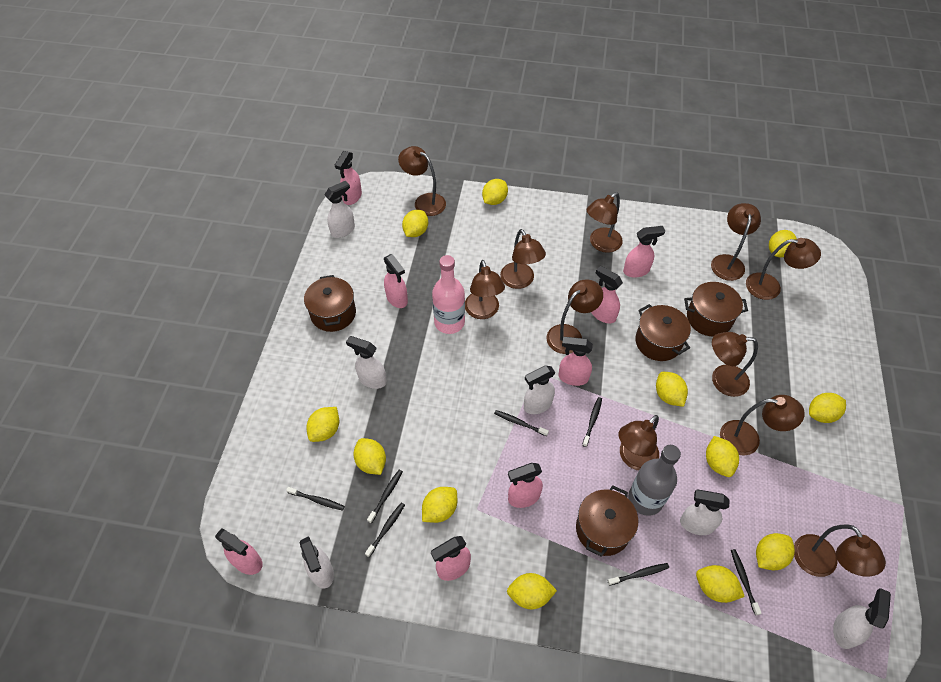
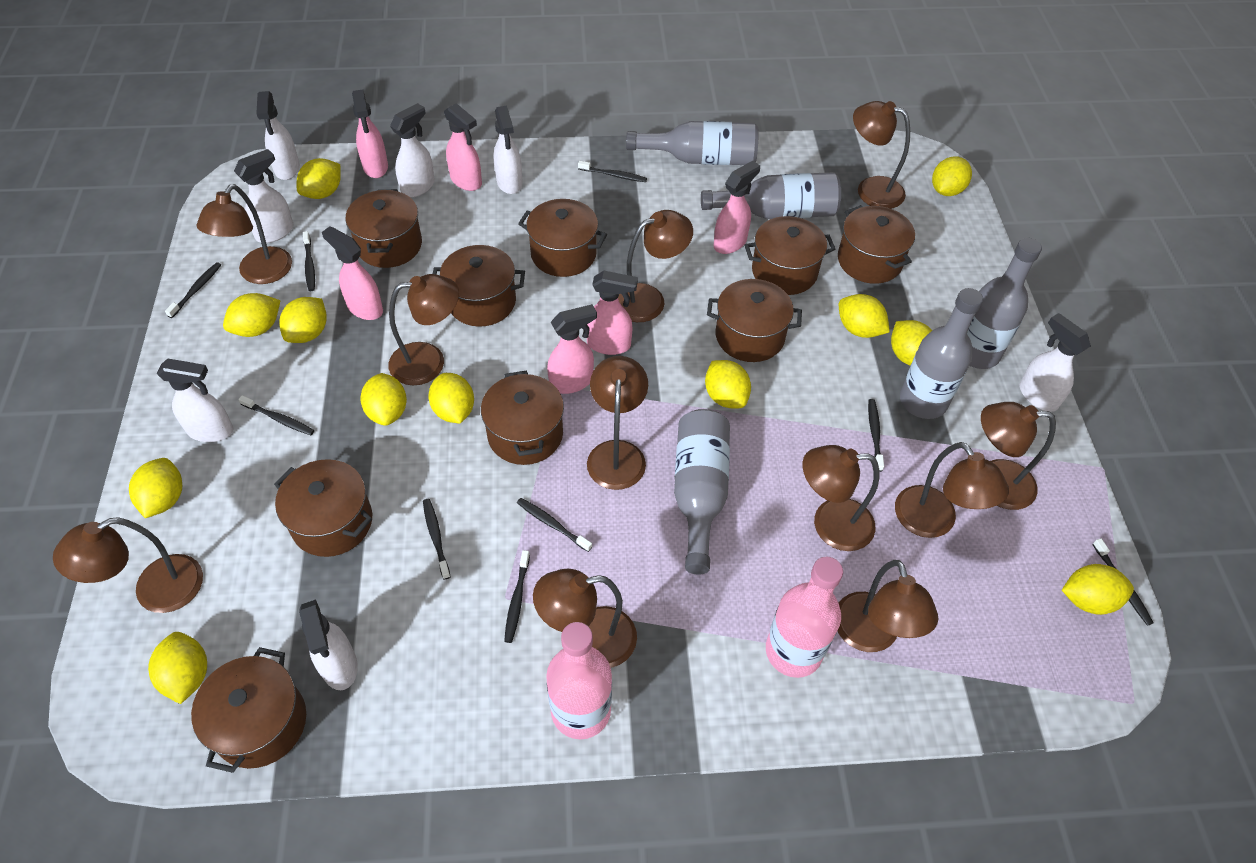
black toothbrush: 7 -> 9
brown pot: 4 -> 9
grey bottle: 1 -> 5
pink bottle: 1 -> 2
pink spray bottle: 8 -> 6
white spray bottle: 6 -> 7

